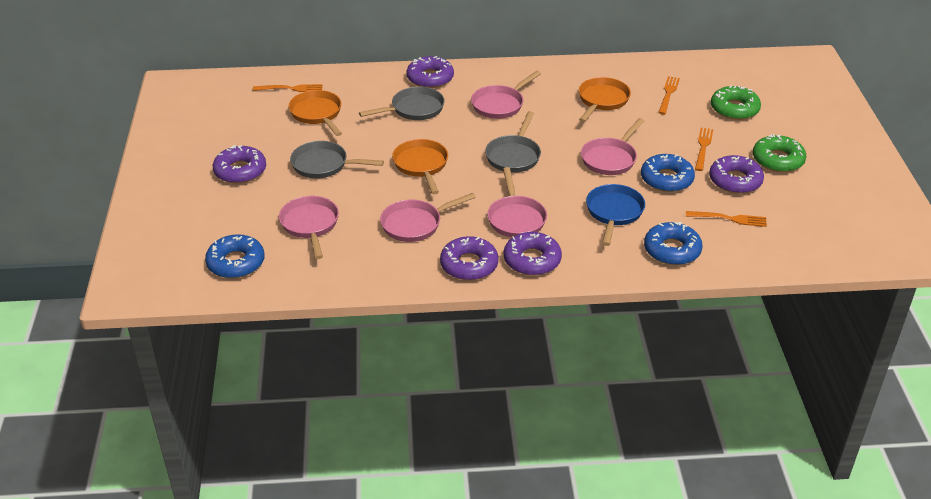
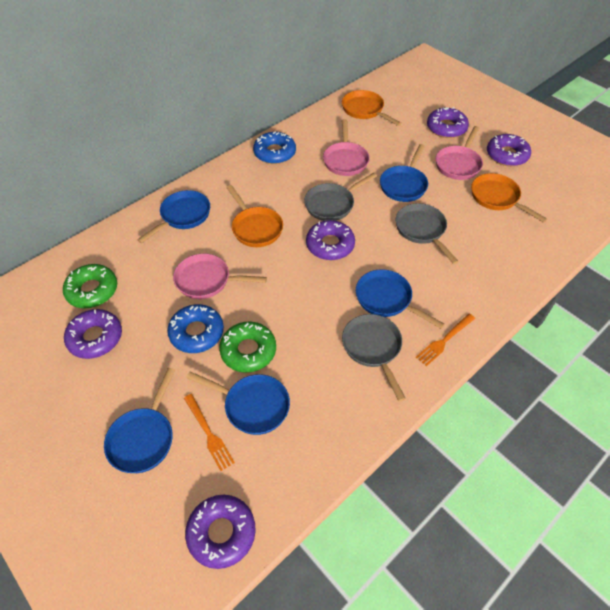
blue donut: 3 -> 2
blue pan: 1 -> 5
orange fork: 4 -> 2
pink pan: 5 -> 3

